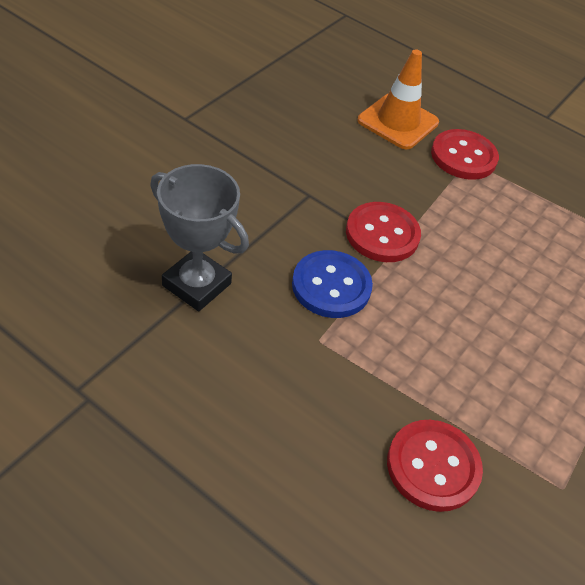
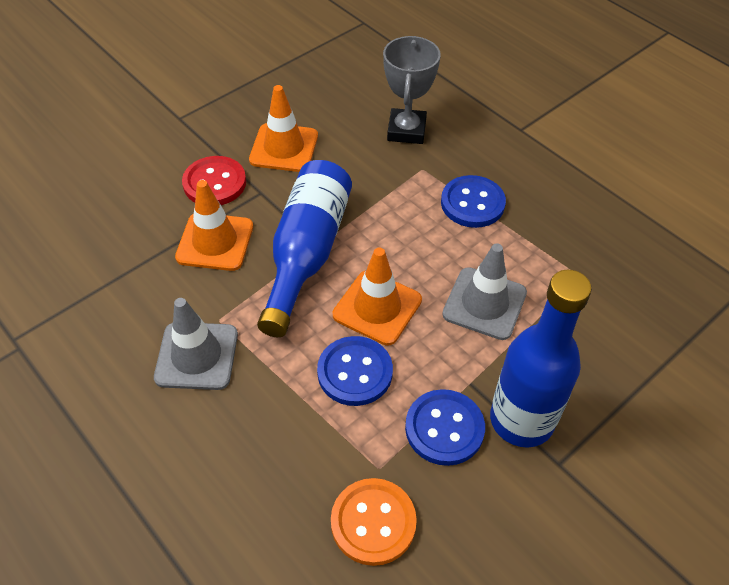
blue bottle: 0 -> 2
blue button: 1 -> 3
grey traffic cone: 0 -> 2
orange button: 0 -> 1
orange traffic cone: 1 -> 3
red button: 3 -> 1

